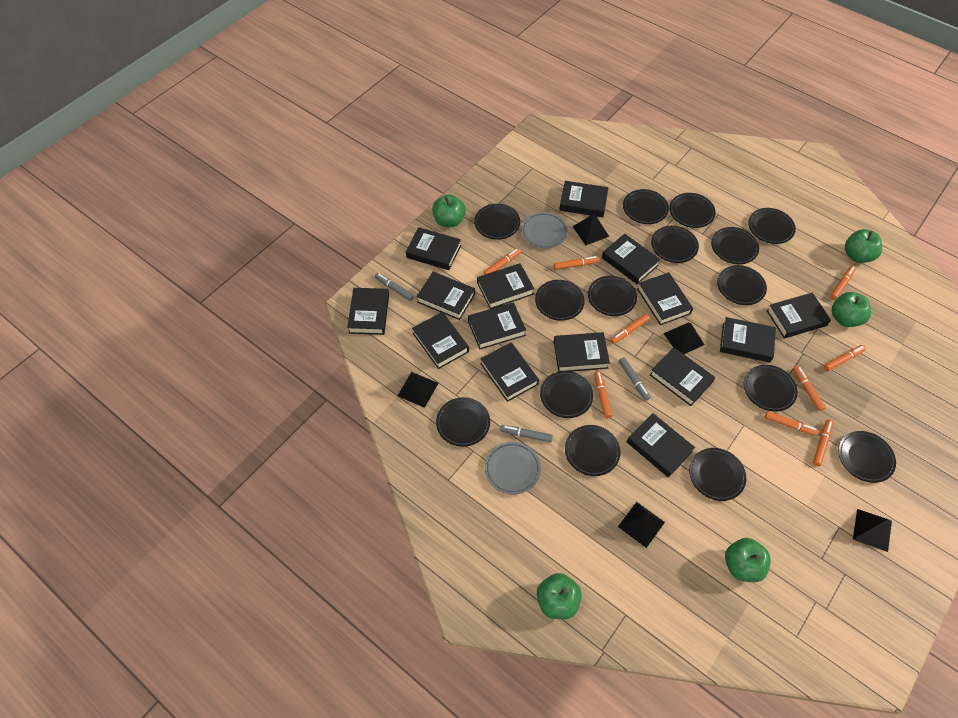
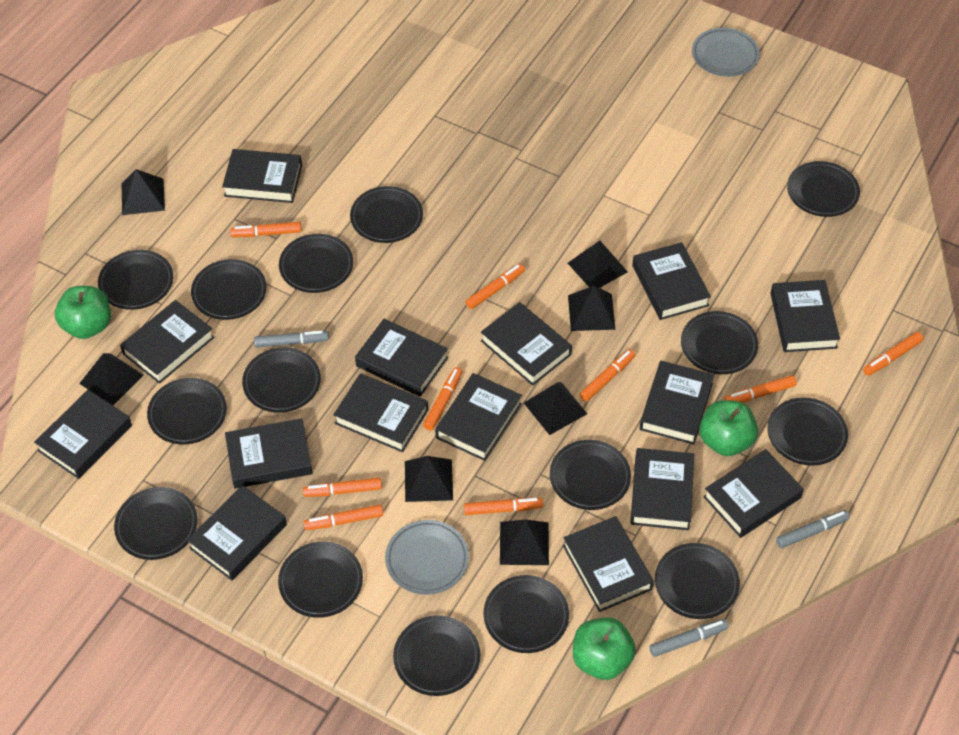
black pyramid: 5 -> 7
green apple: 5 -> 3

